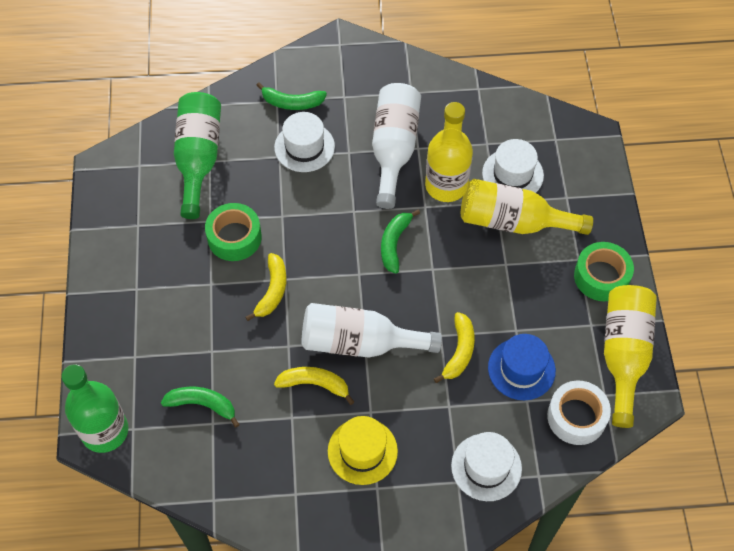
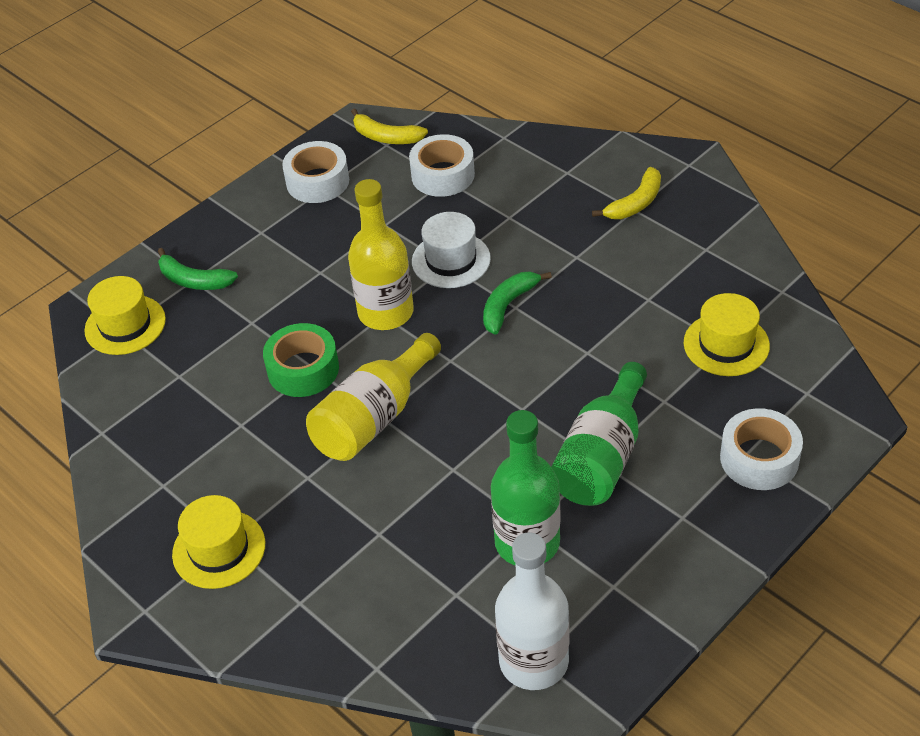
blue hat: 1 -> 0
green banana: 3 -> 2
green tape: 2 -> 1
white bottle: 2 -> 1
white hat: 3 -> 1
white tape: 1 -> 3
yellow banana: 3 -> 2
yellow bottle: 3 -> 2
yellow hat: 1 -> 3

